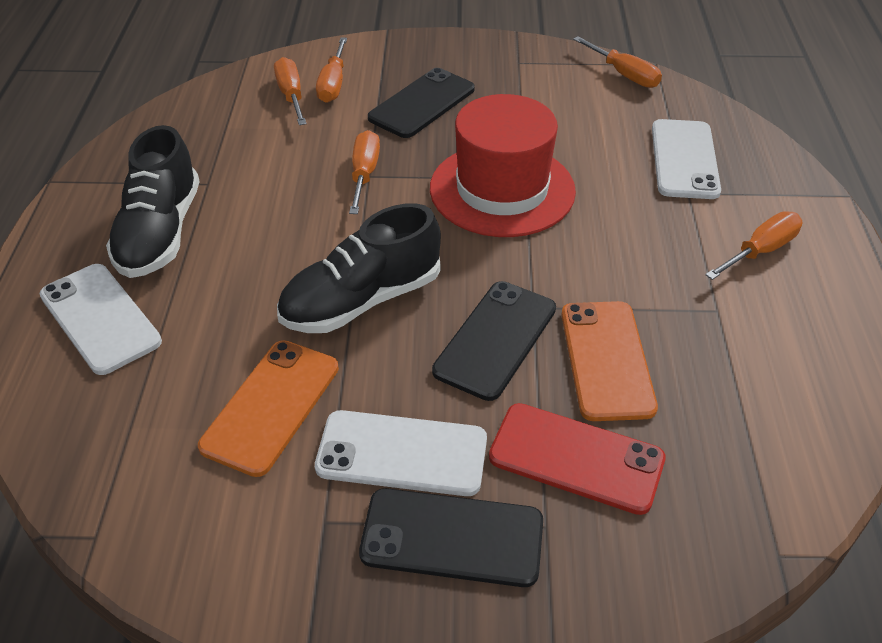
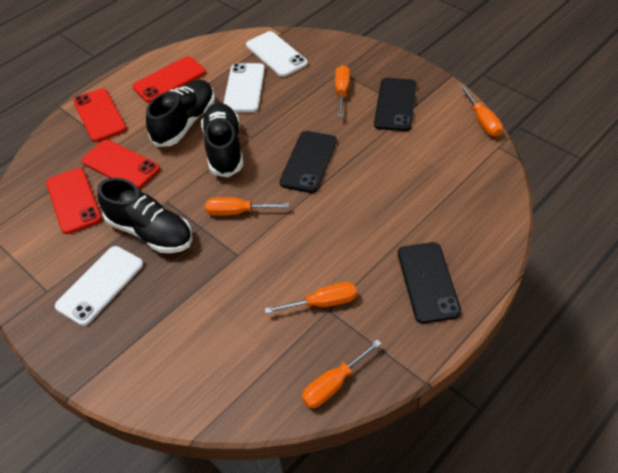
black shoe: 2 -> 3
orange phone: 2 -> 0
red hat: 1 -> 0
red phone: 1 -> 4

